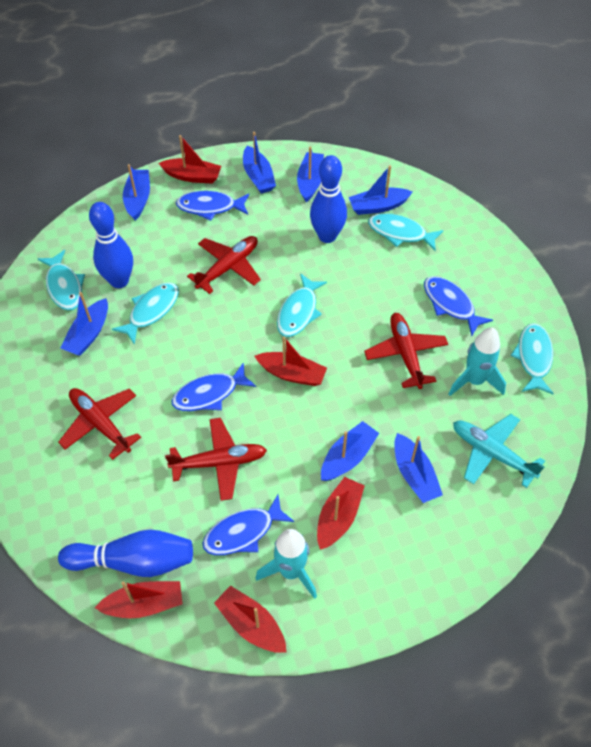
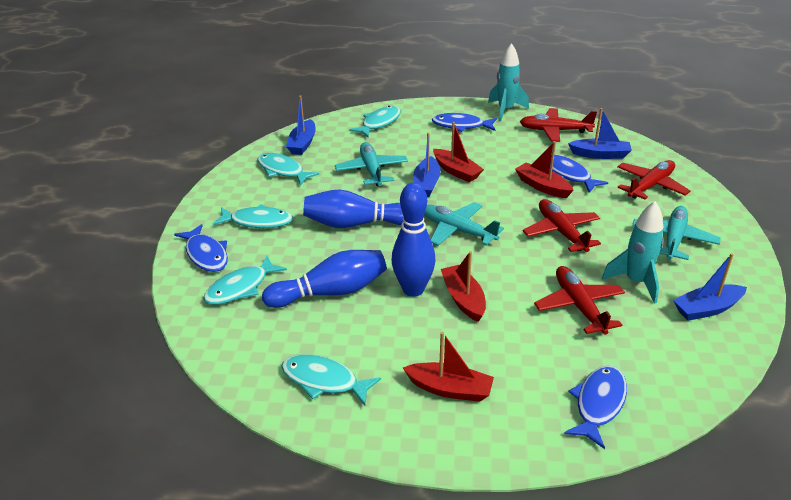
blue boat: 7 -> 4
red boat: 5 -> 4
turquoise plane: 1 -> 3

